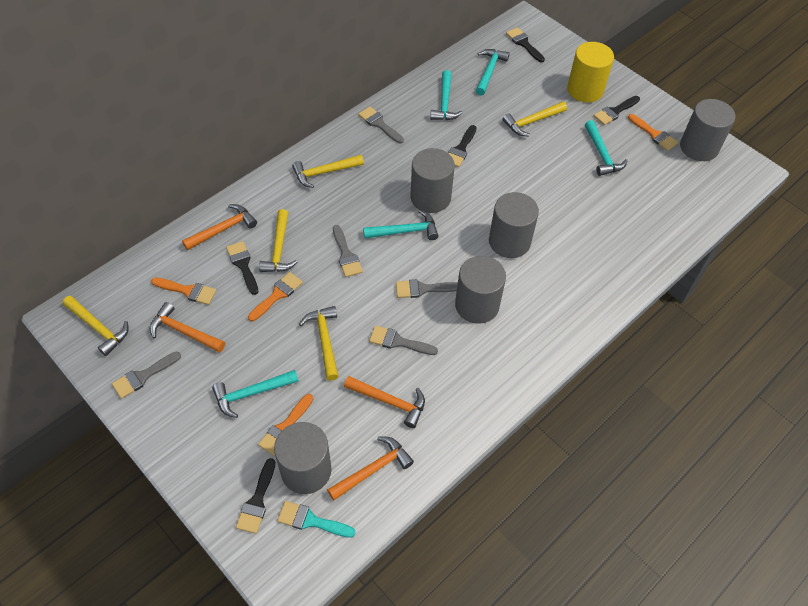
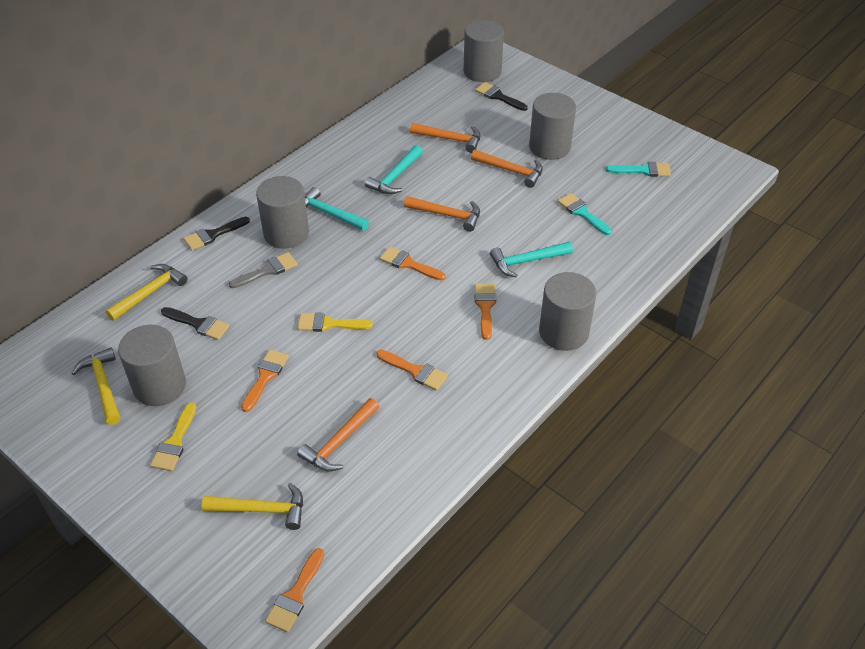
black brush: 5 -> 3
grey brush: 5 -> 1
orange brush: 4 -> 5
turquoise brush: 1 -> 2
turquoise hammer: 5 -> 3
yellow brush: 0 -> 2
yellow cylinder: 1 -> 0
yellow hammer: 5 -> 3

